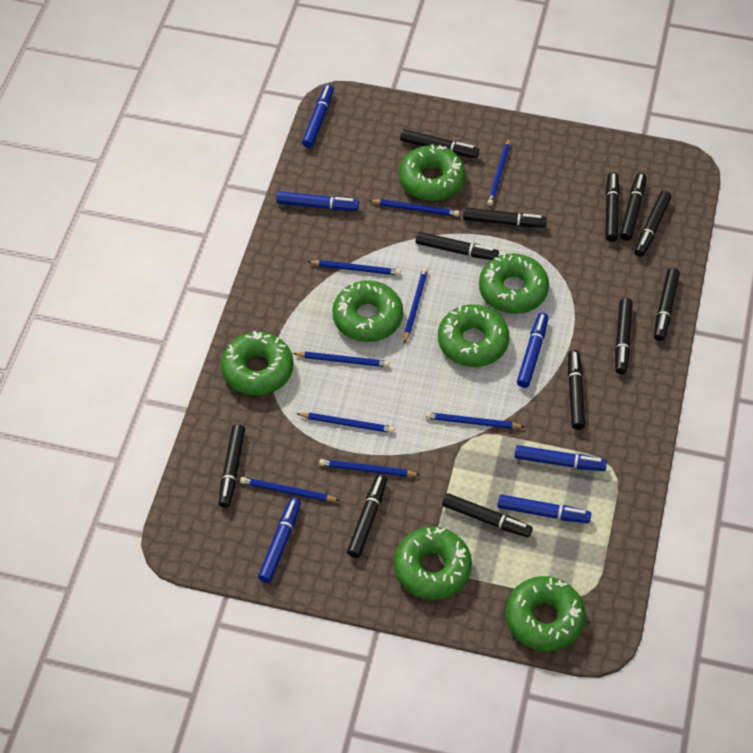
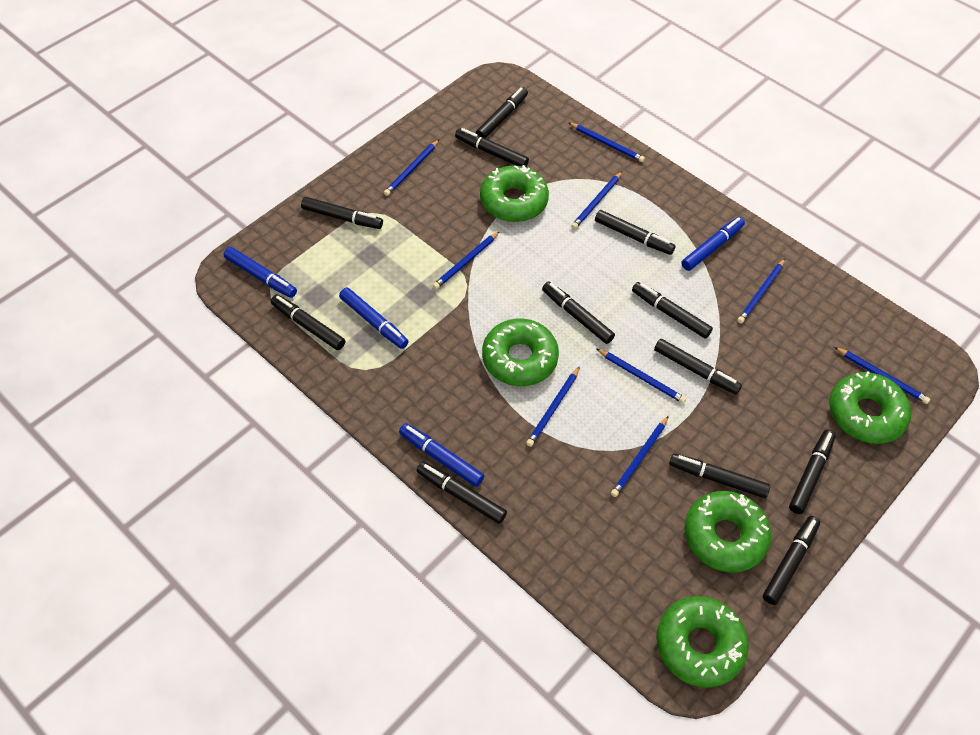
blue marker: 6 -> 4
green donut: 7 -> 5

